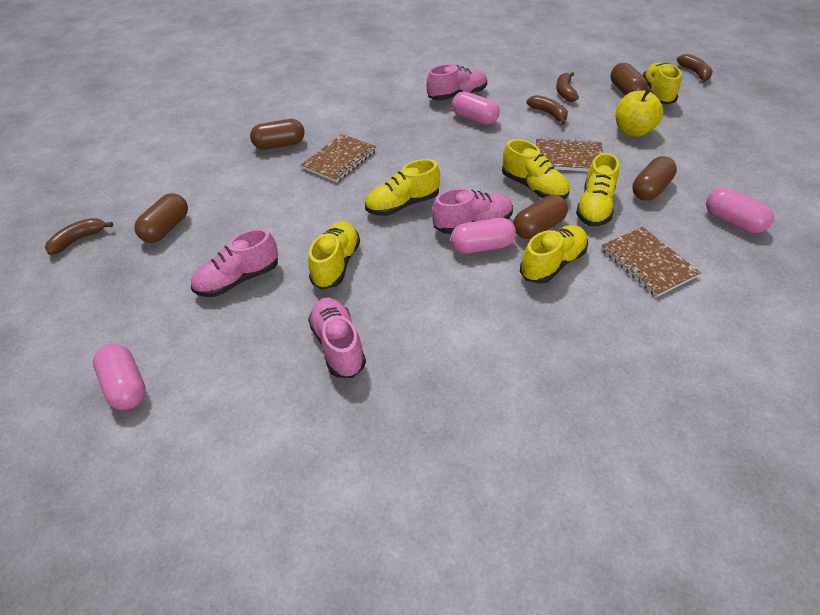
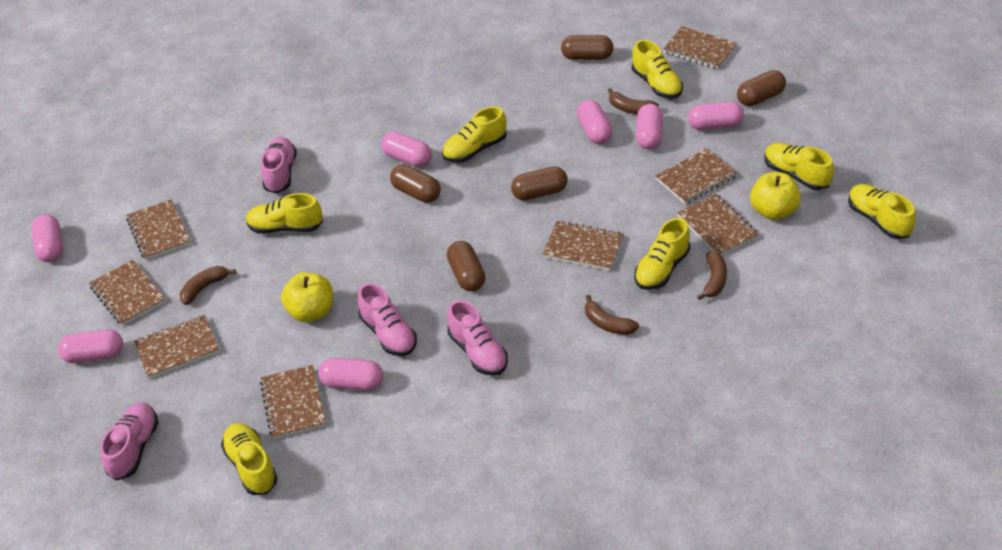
brown notebook: 3 -> 8
pink capsule: 4 -> 7
yellow apple: 1 -> 2
yellow shoe: 6 -> 7

